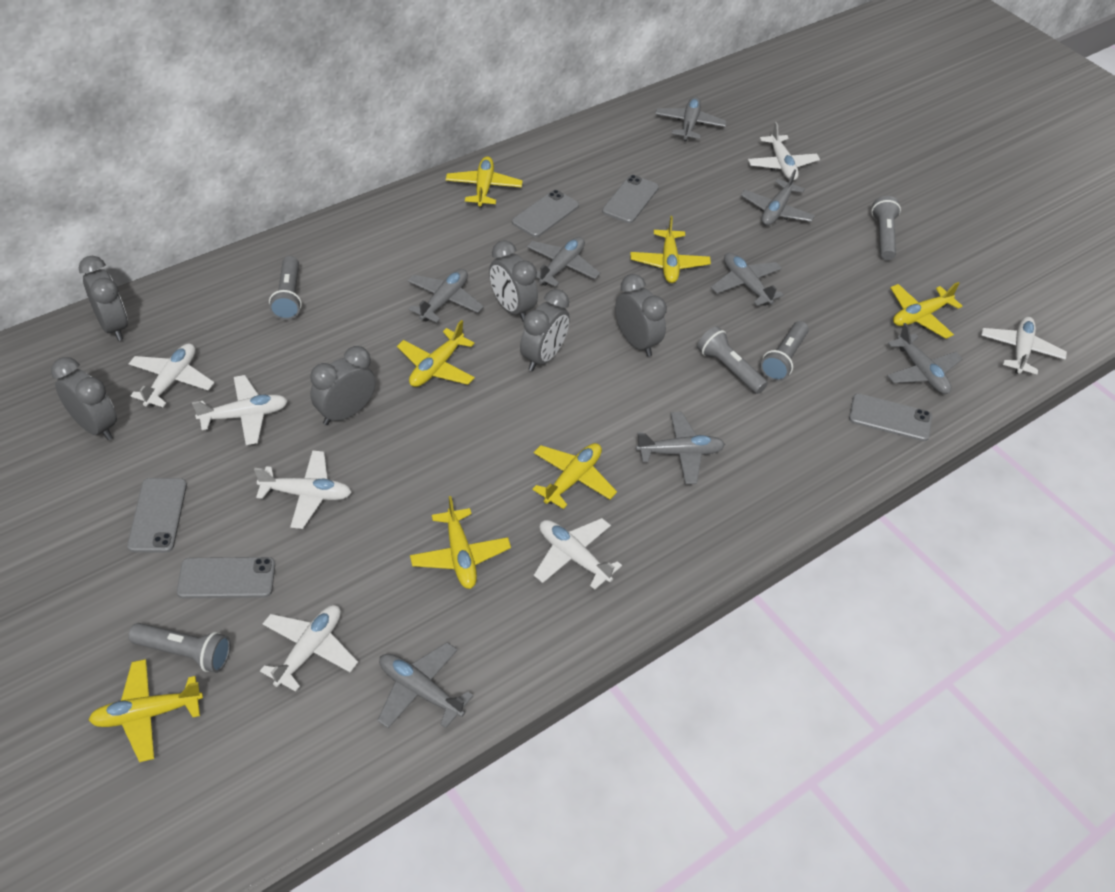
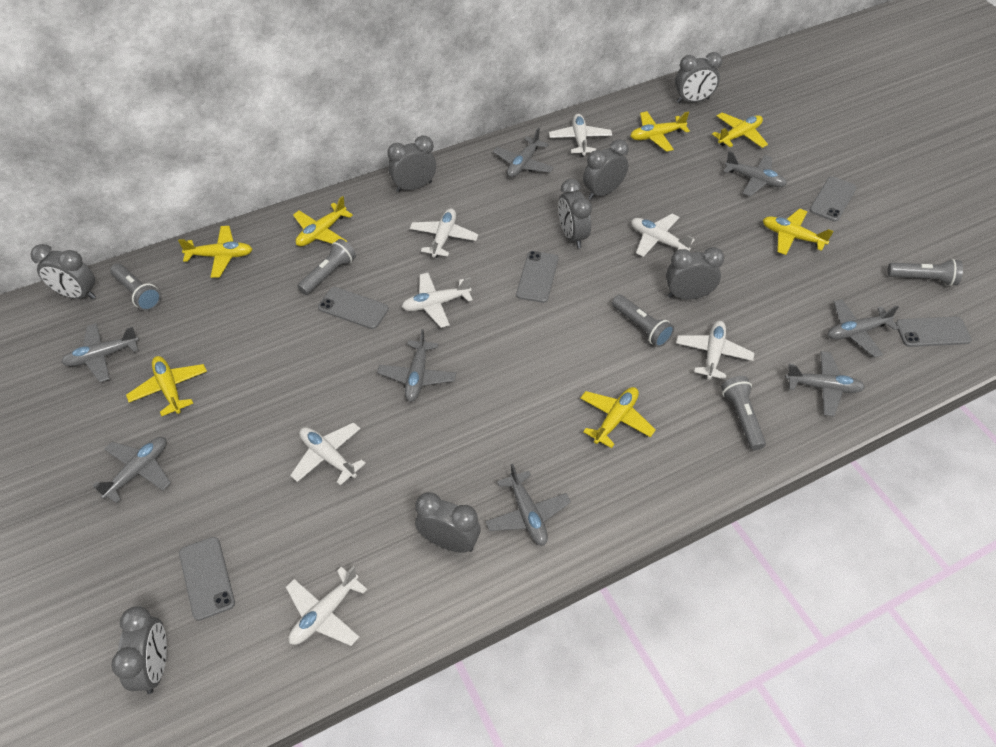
grey clock: 6 -> 8

